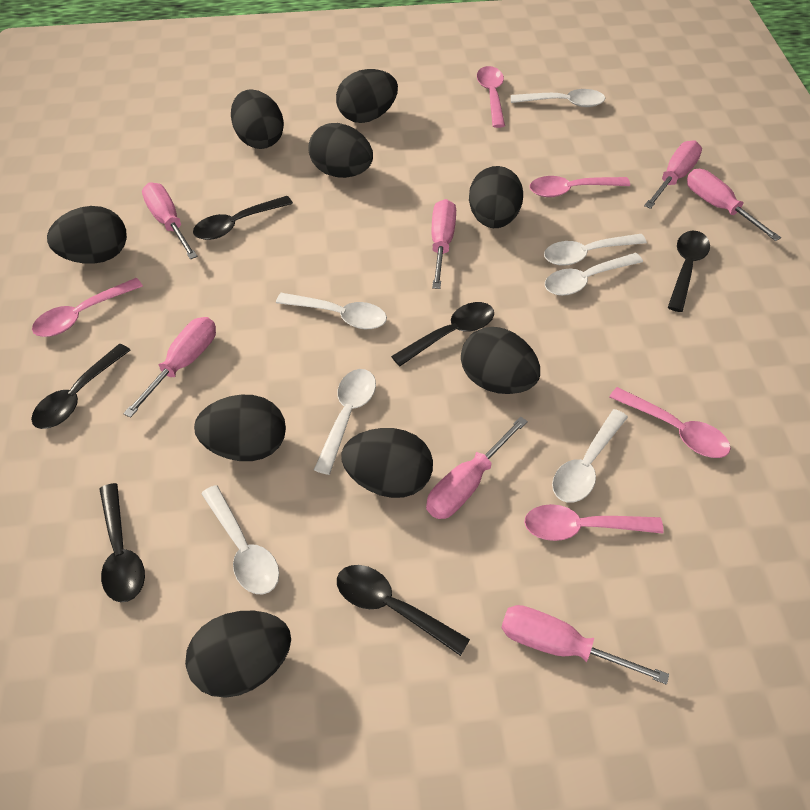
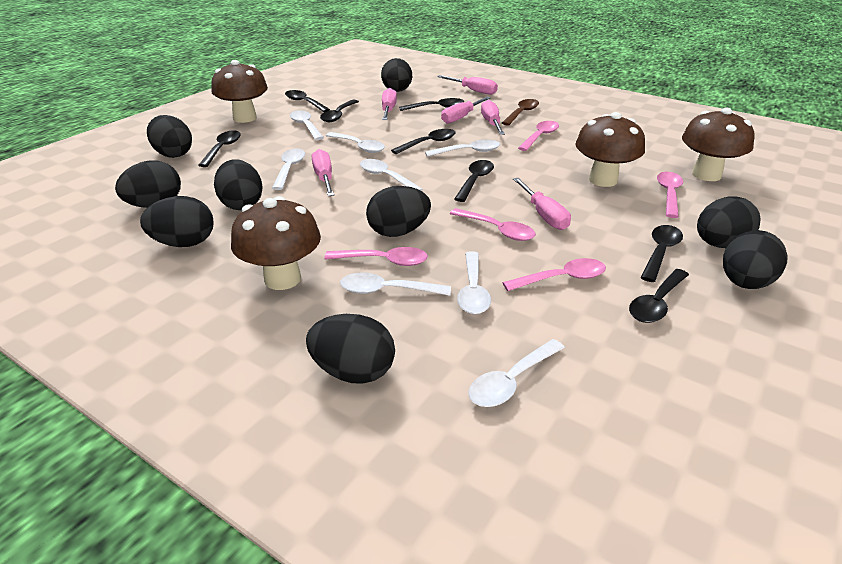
black spoon: 6 -> 8
brown mushroom: 0 -> 4
brown spoon: 0 -> 1
pink screwdriver: 7 -> 6
white spoon: 7 -> 8

